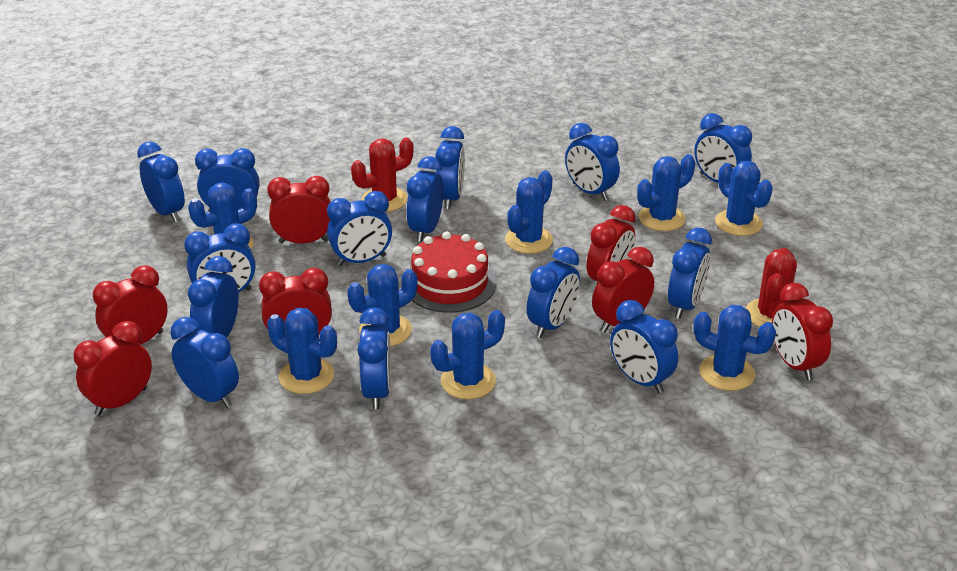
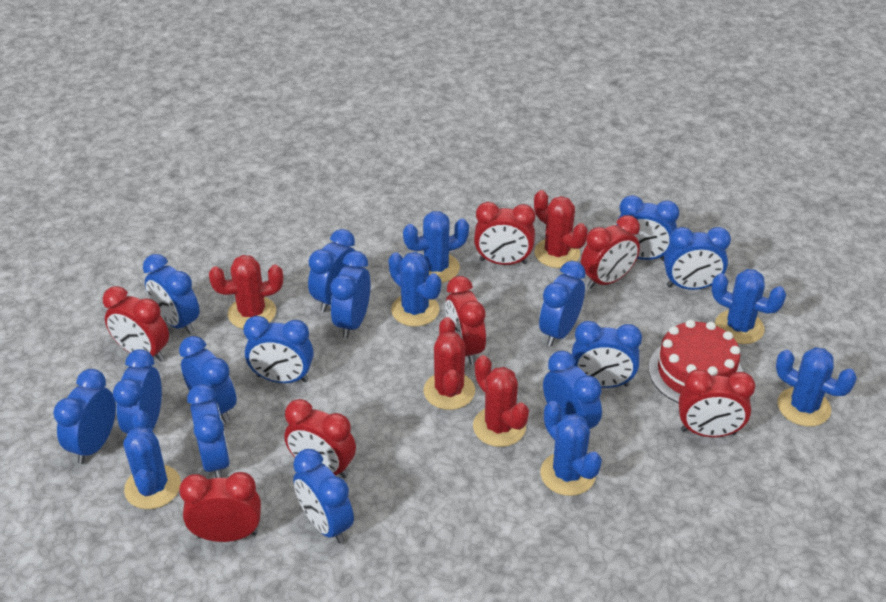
blue cactus: 8 -> 6
red cactus: 2 -> 4

